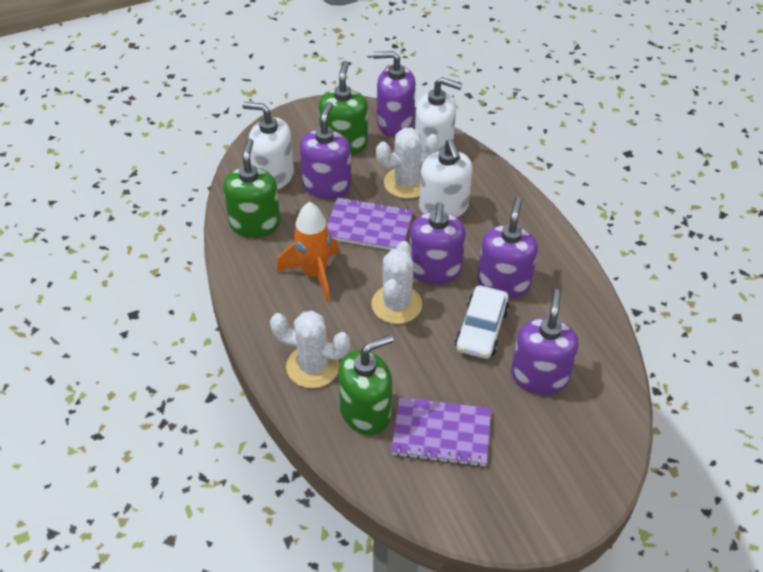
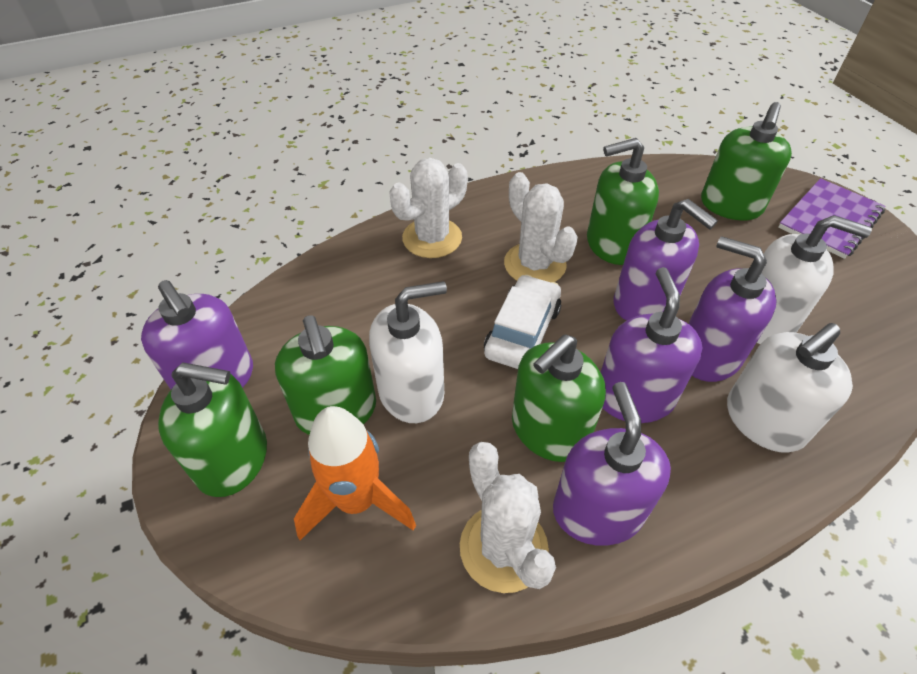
green soap dispenser: 3 -> 5
purple notebook: 2 -> 1

